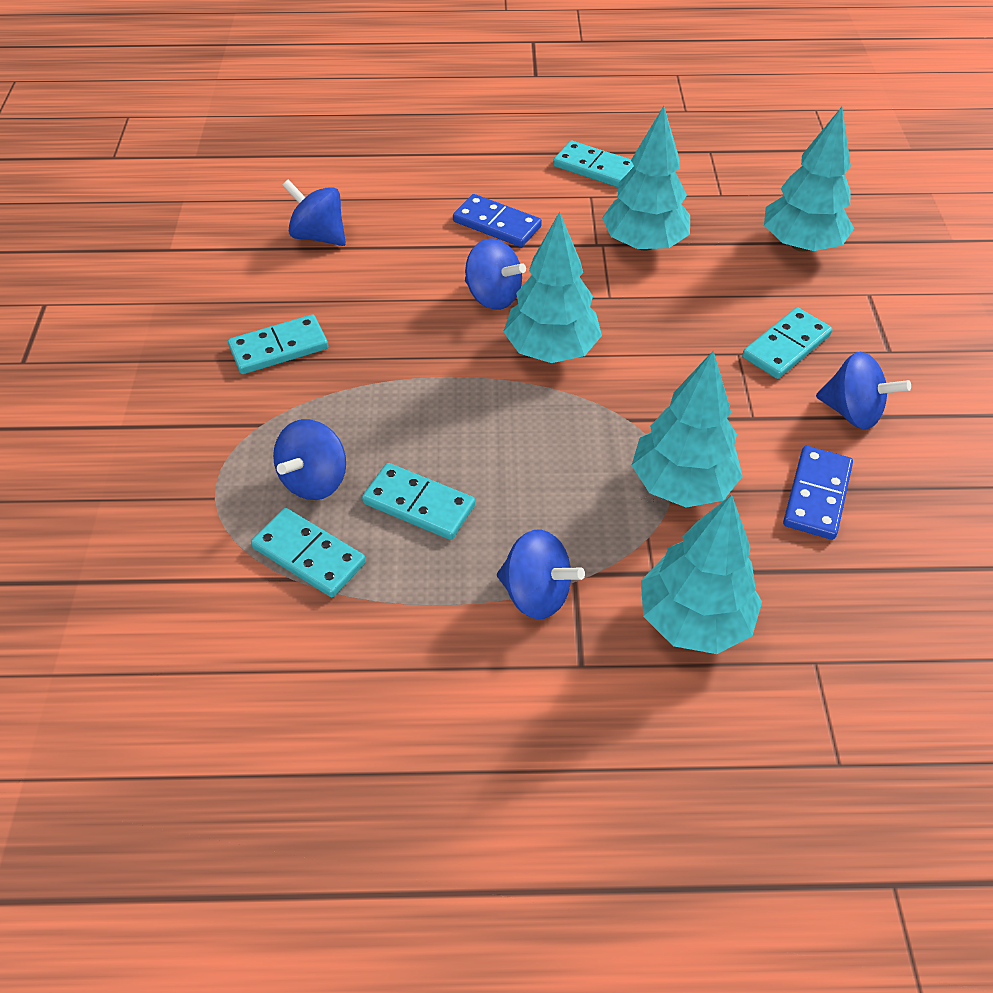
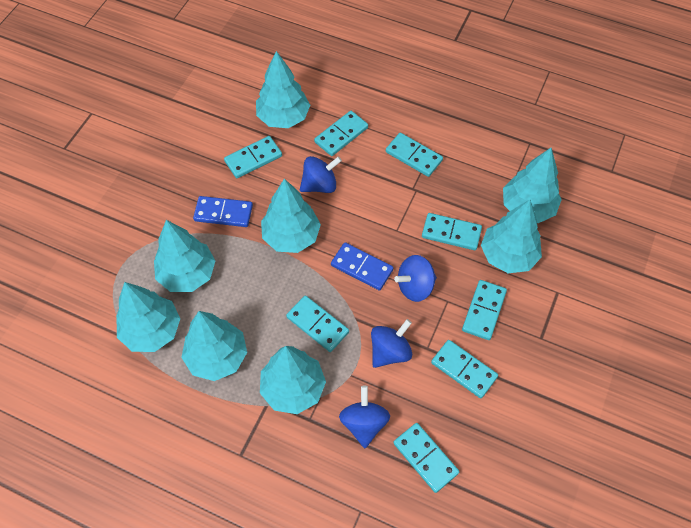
blue spinning top: 5 -> 4
turquoise domino: 5 -> 8
turquoise tree: 5 -> 8

